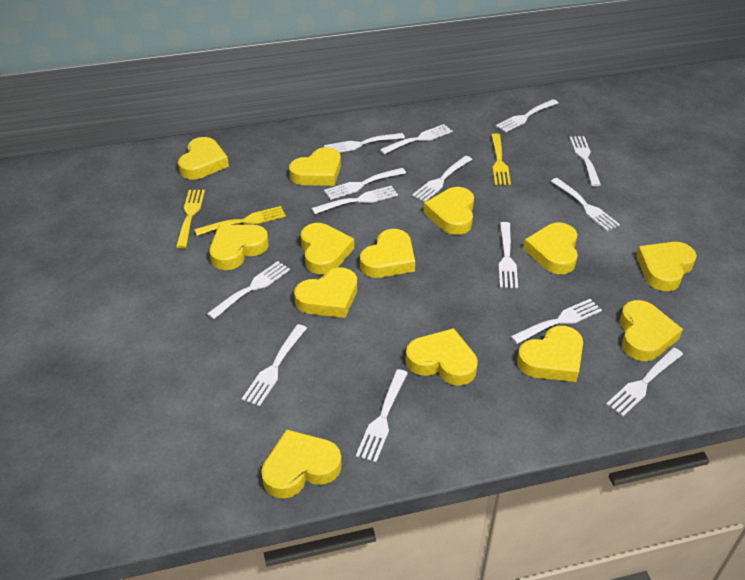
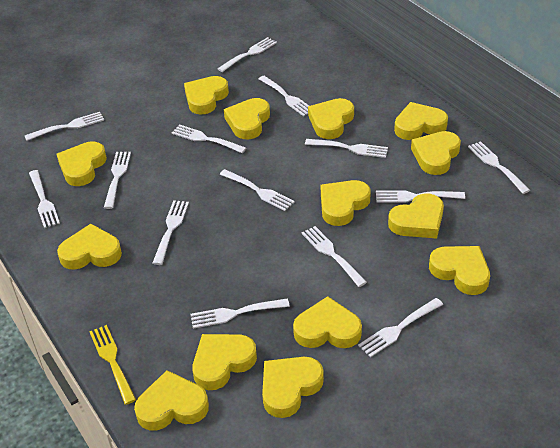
yellow fork: 3 -> 1
yellow heart: 13 -> 14

